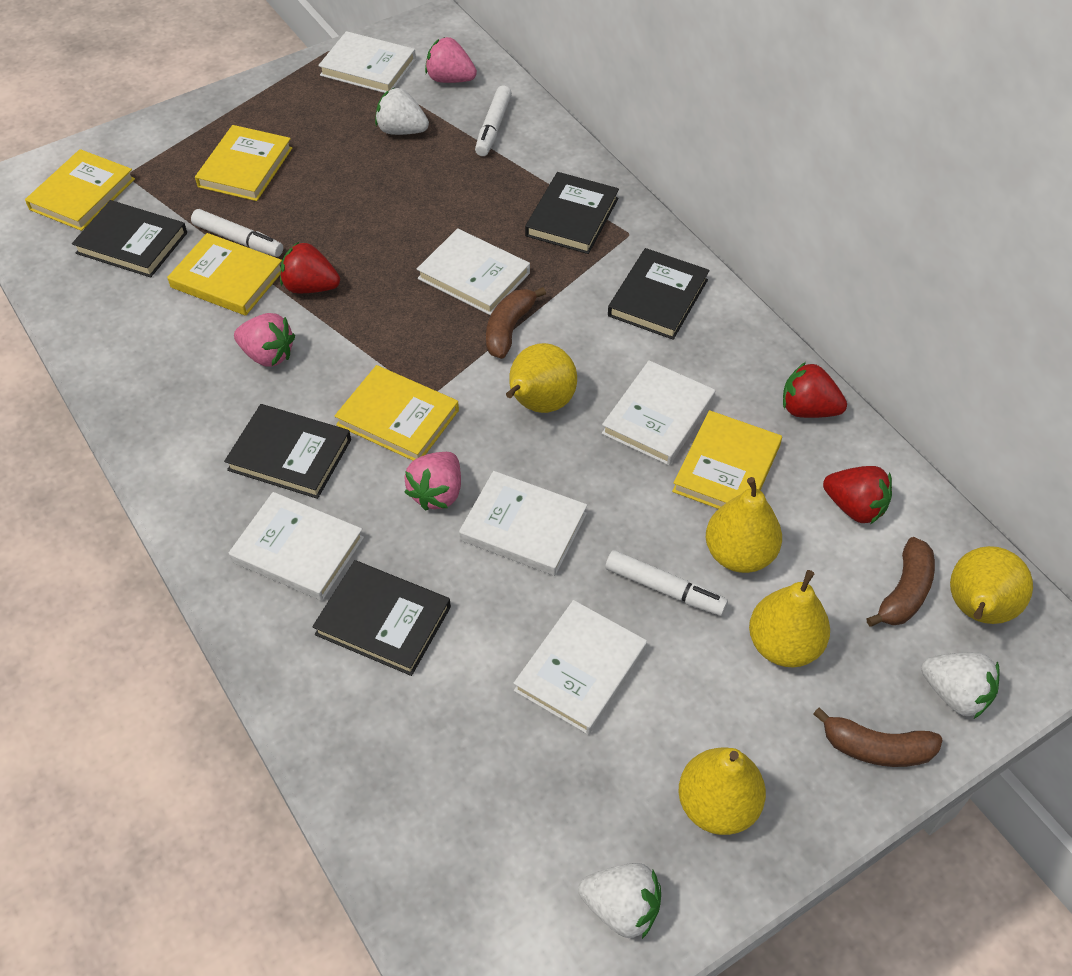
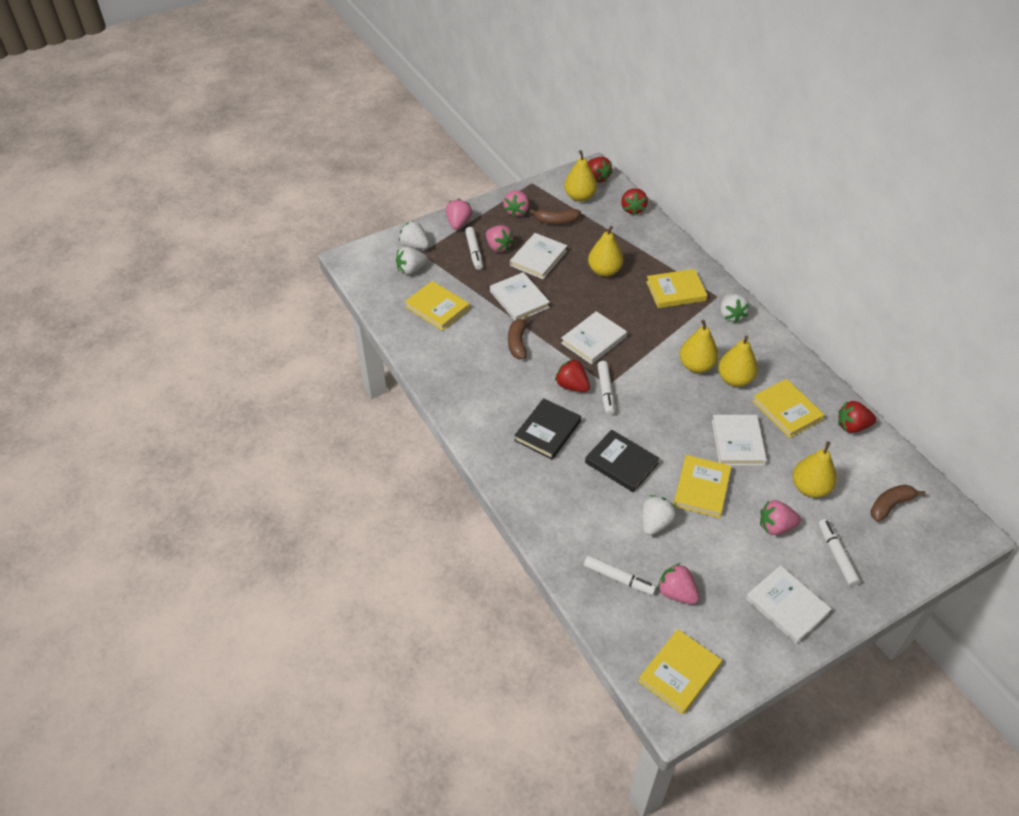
black book: 5 -> 2
pink strawberry: 3 -> 5
red strawberry: 3 -> 4
white book: 6 -> 5
white marker: 3 -> 4
white strawberry: 3 -> 4

